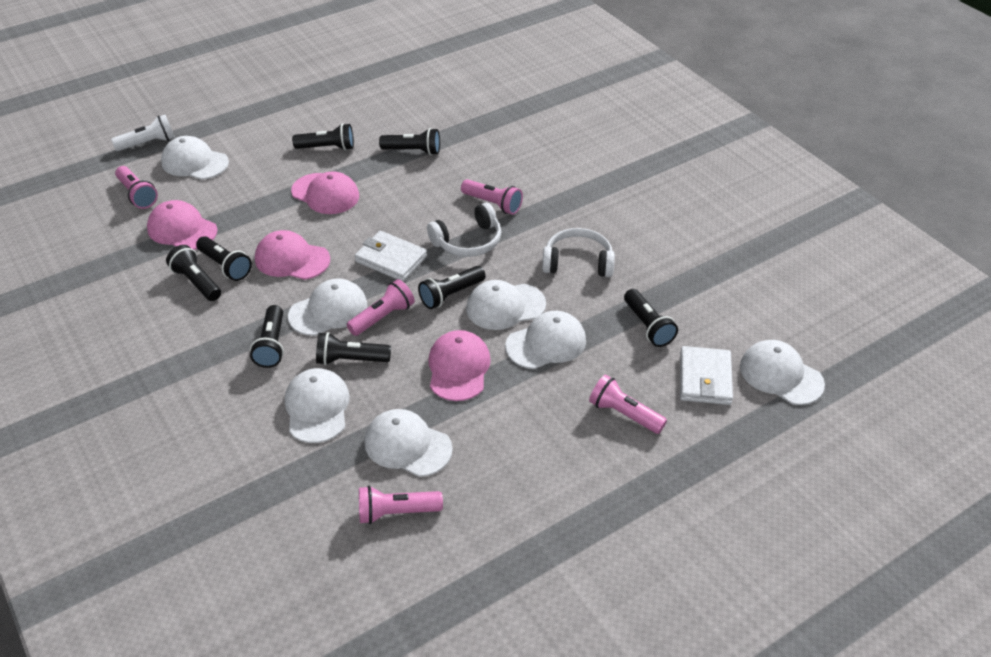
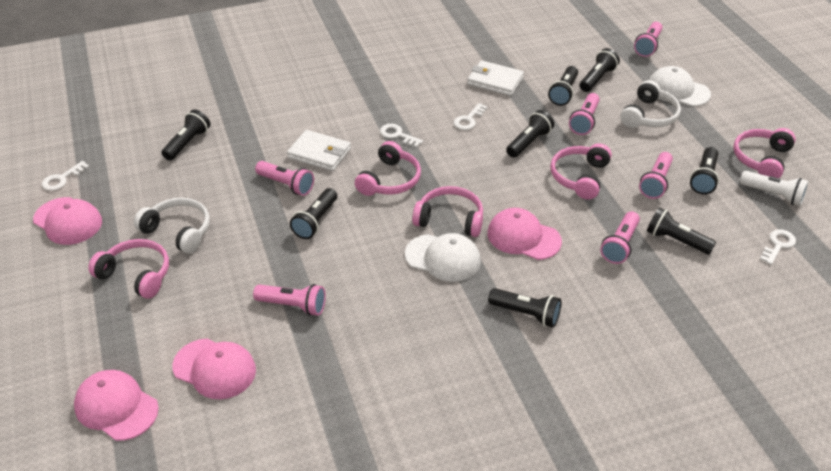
pink flashlight: 5 -> 6
pink headphones: 0 -> 5
white cap: 7 -> 2
white key: 0 -> 4

